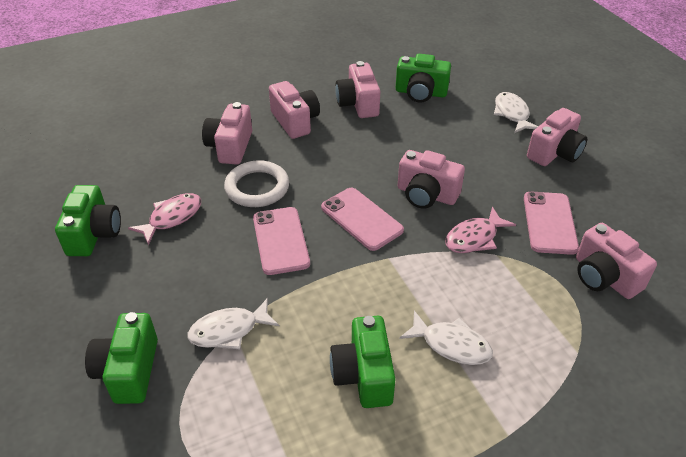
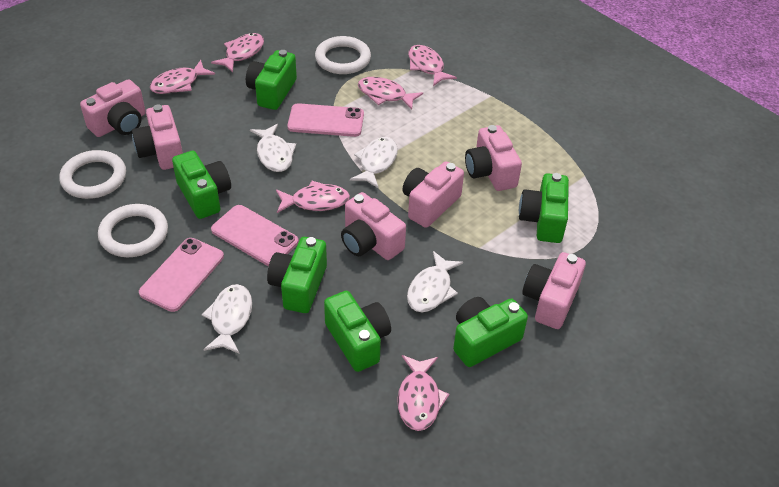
green camera: 4 -> 6
pink fish: 2 -> 6
white fish: 3 -> 4
white ring: 1 -> 3

